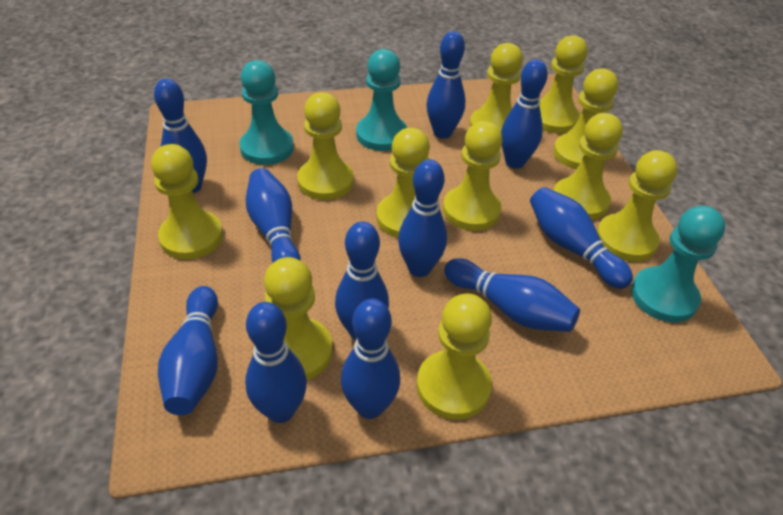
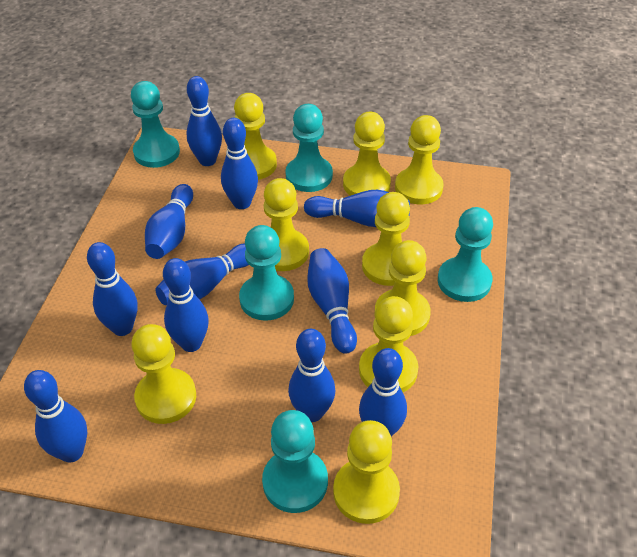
turquoise pawn: 3 -> 5
yellow pawn: 11 -> 9

